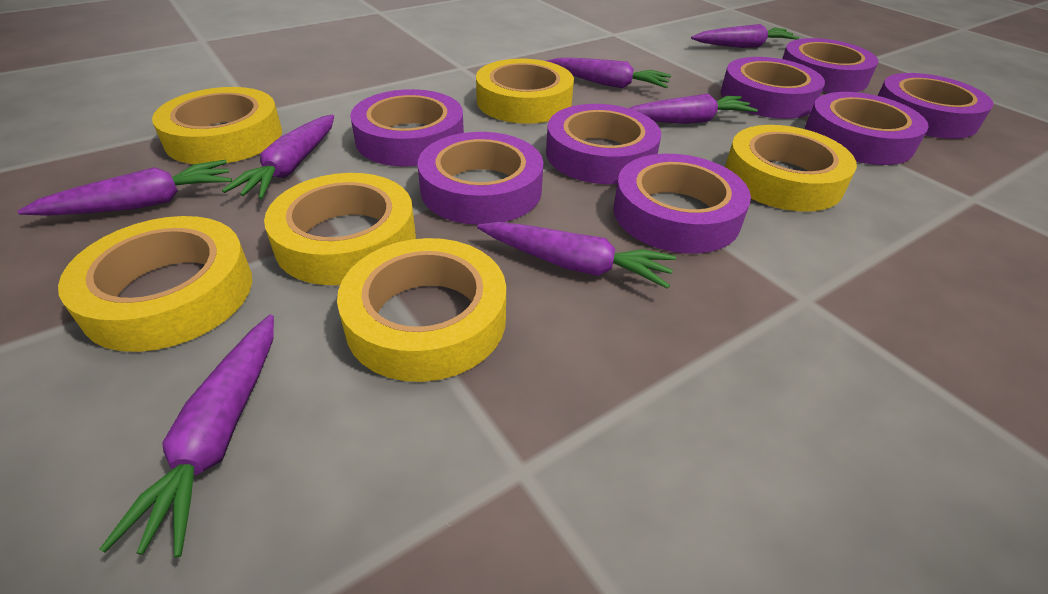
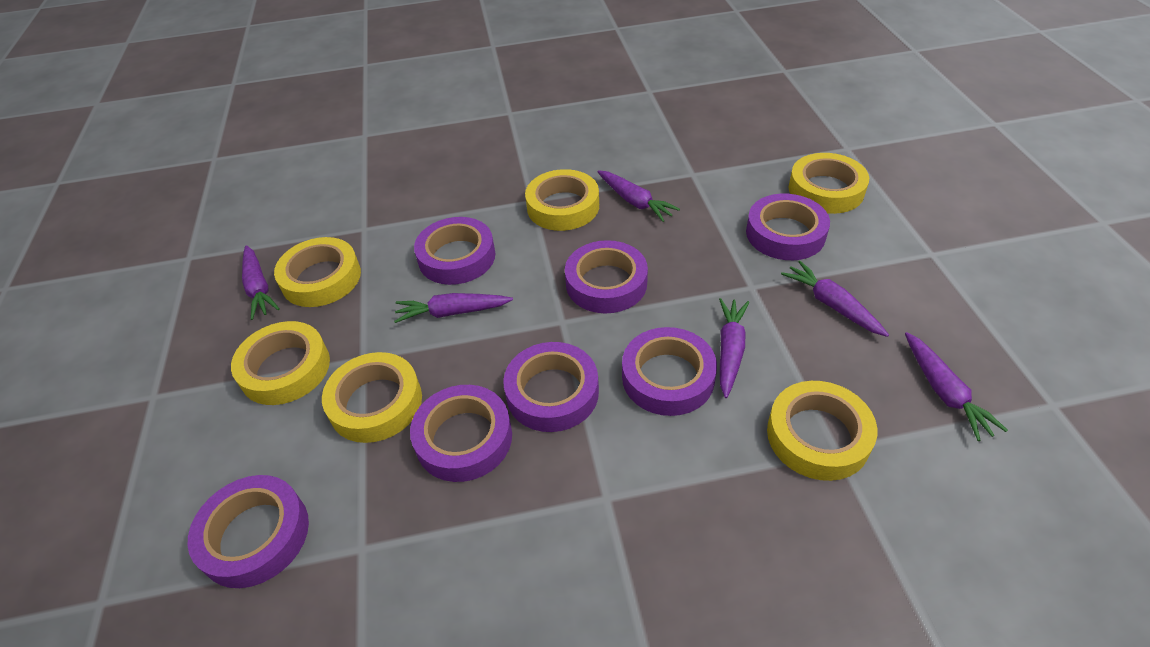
purple carrot: 7 -> 6
purple tape: 8 -> 7

